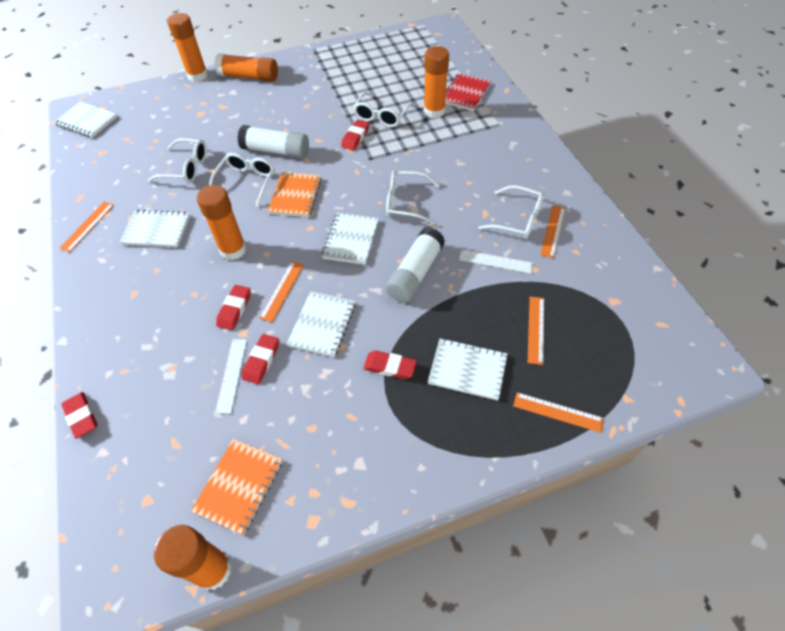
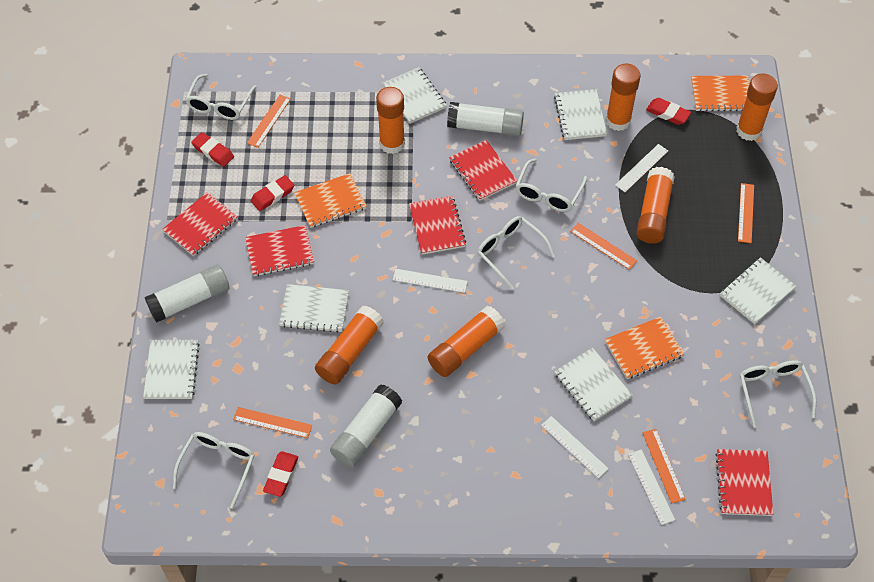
orange glue stick: 5 -> 6
orange notebook: 2 -> 3
red eraser: 5 -> 4
red notebook: 1 -> 5
white glue stick: 2 -> 3
white notebook: 5 -> 6
white ruler: 2 -> 4

